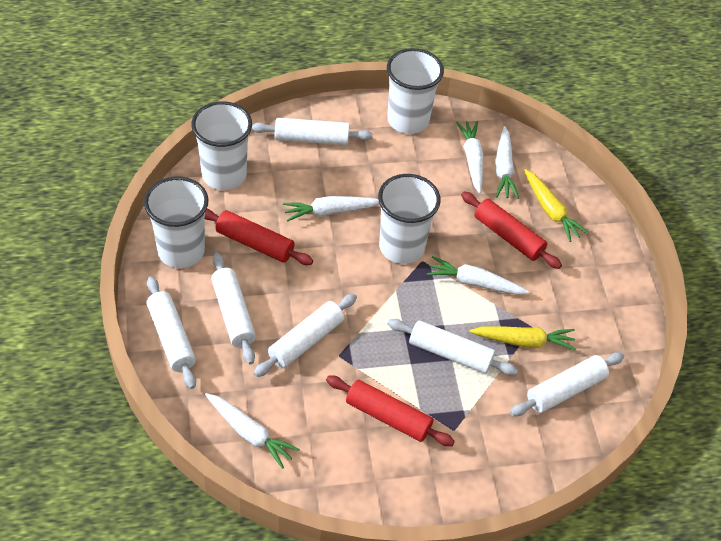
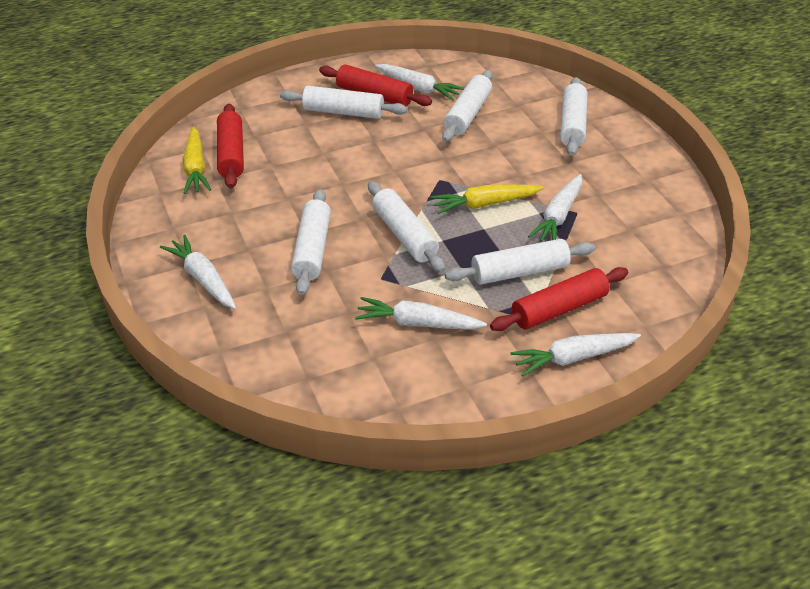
white cup: 4 -> 0

